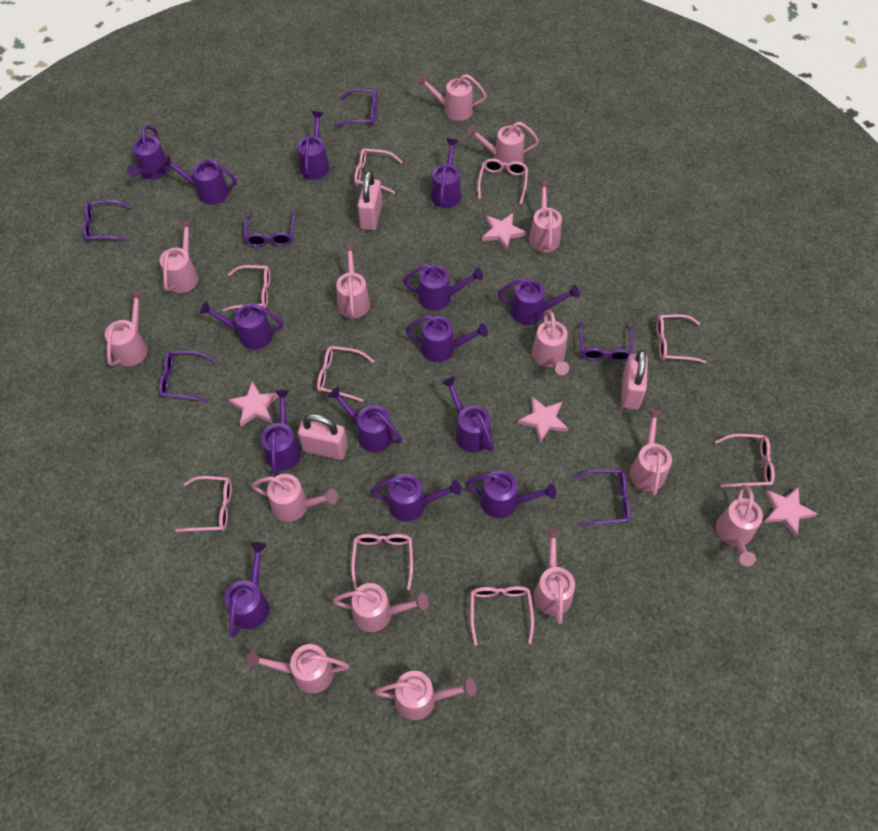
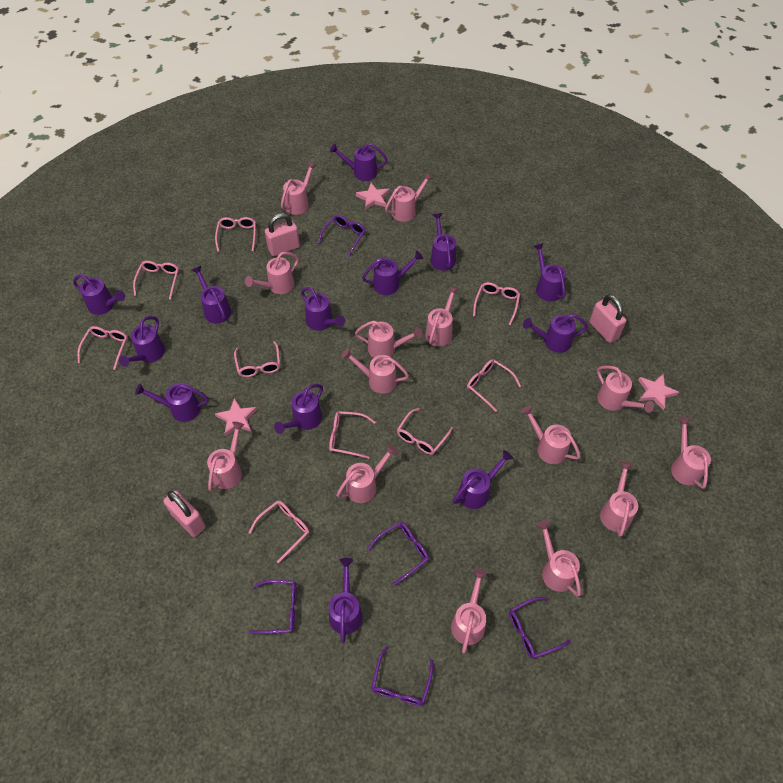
pink star: 4 -> 3
purple glasses: 6 -> 5
purple watering can: 14 -> 13

